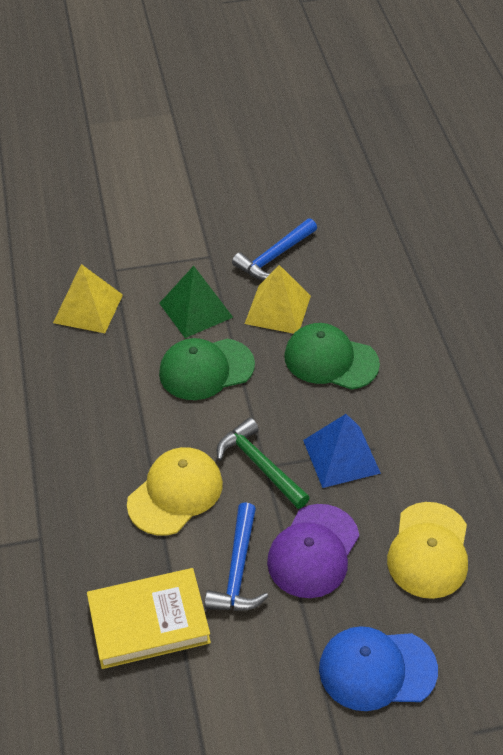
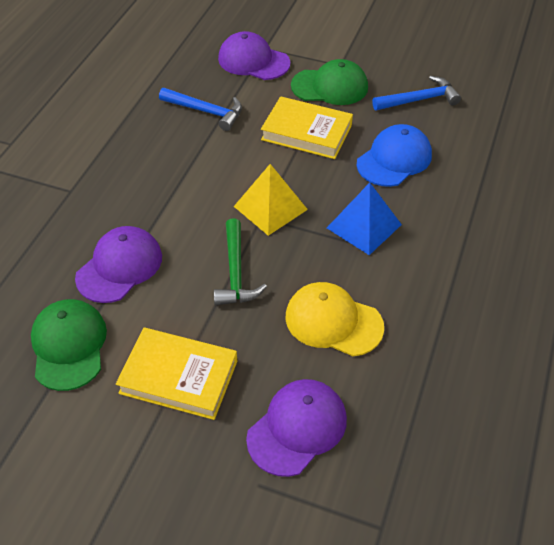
green pyramid: 1 -> 0
purple cap: 1 -> 3
yellow book: 1 -> 2
yellow cap: 2 -> 1
yellow pyramid: 2 -> 1

